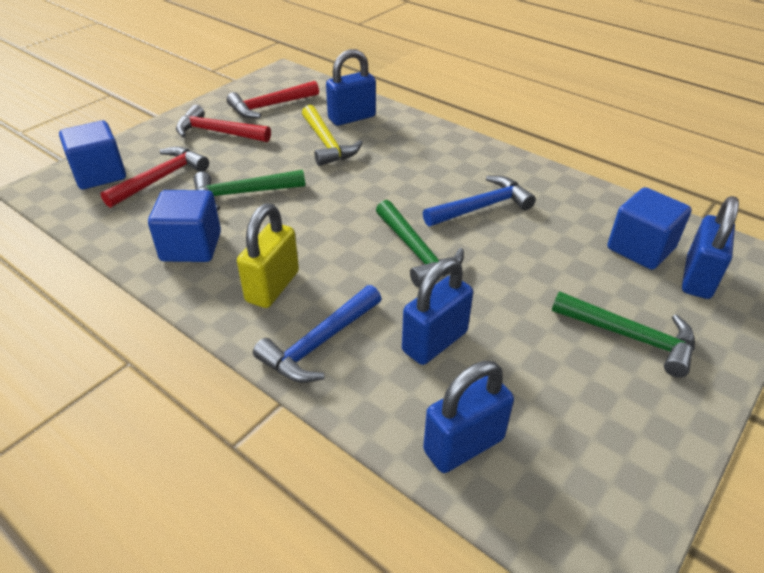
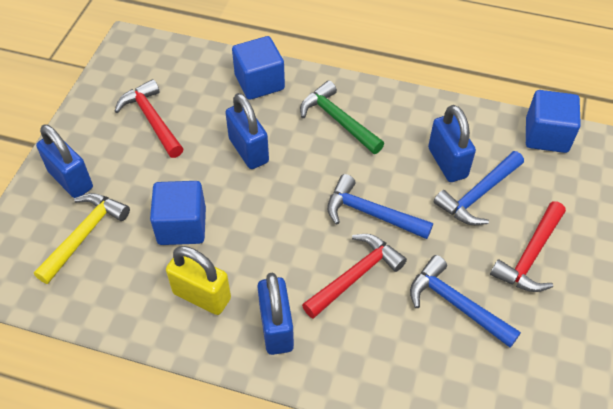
blue hammer: 2 -> 3
green hammer: 3 -> 1

